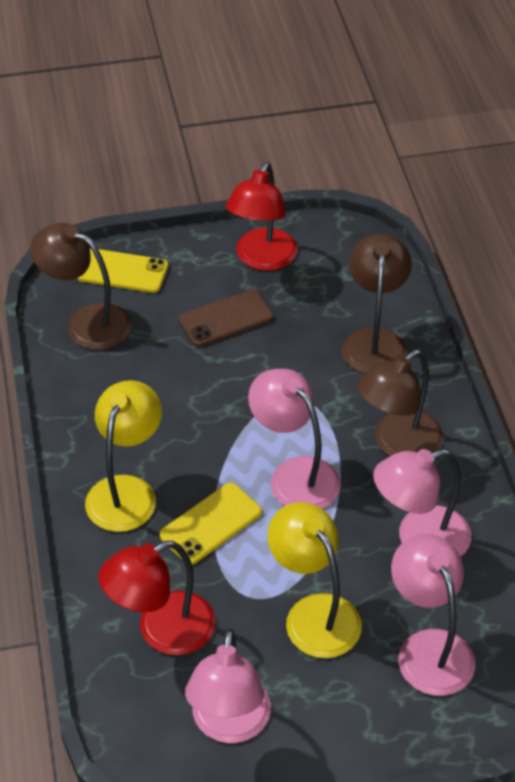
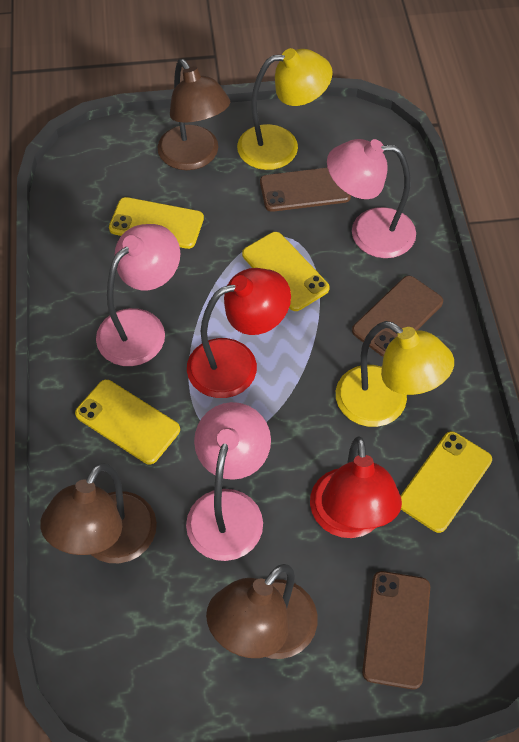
brown phone: 1 -> 3
pink lamp: 4 -> 3
yellow phone: 2 -> 4

